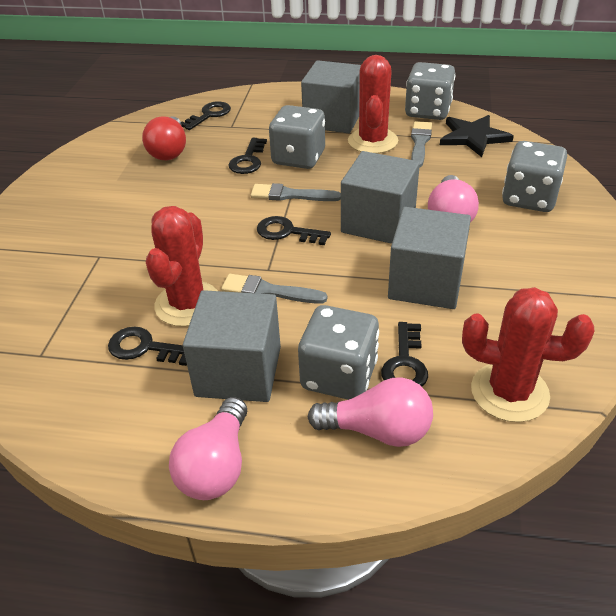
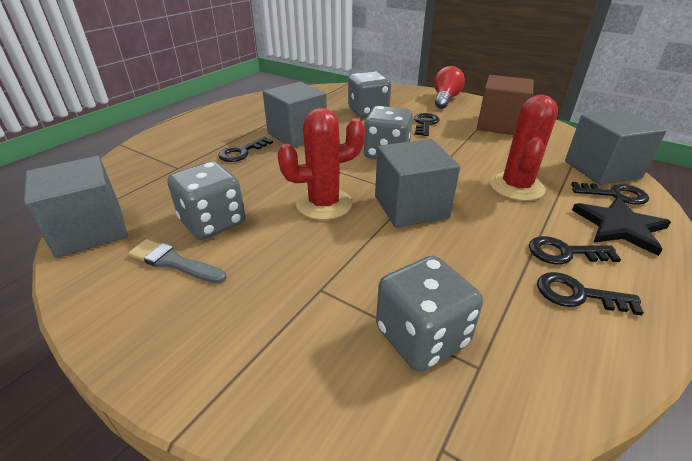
brown cube: 0 -> 1
grey brush: 3 -> 1
pink light bulb: 3 -> 0
red cactus: 3 -> 2

